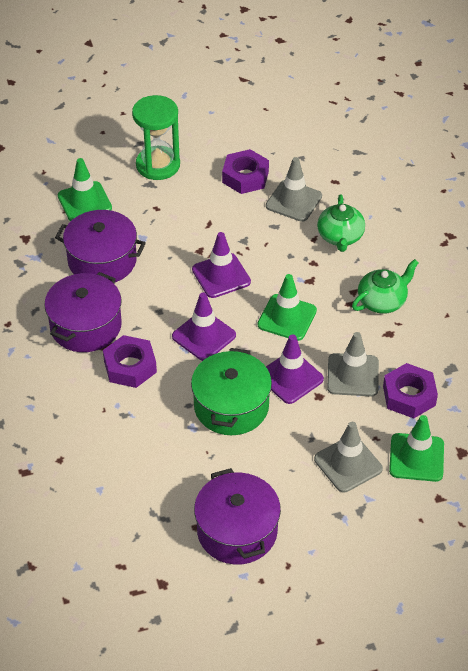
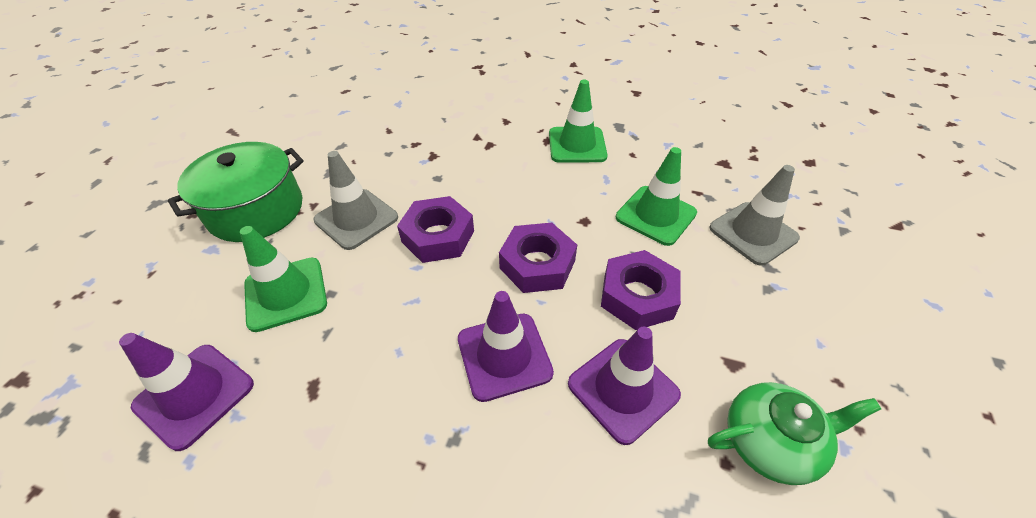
green hourglass: 1 -> 0
green teapot: 2 -> 1
grey traffic cone: 3 -> 2
purple pot: 3 -> 0

